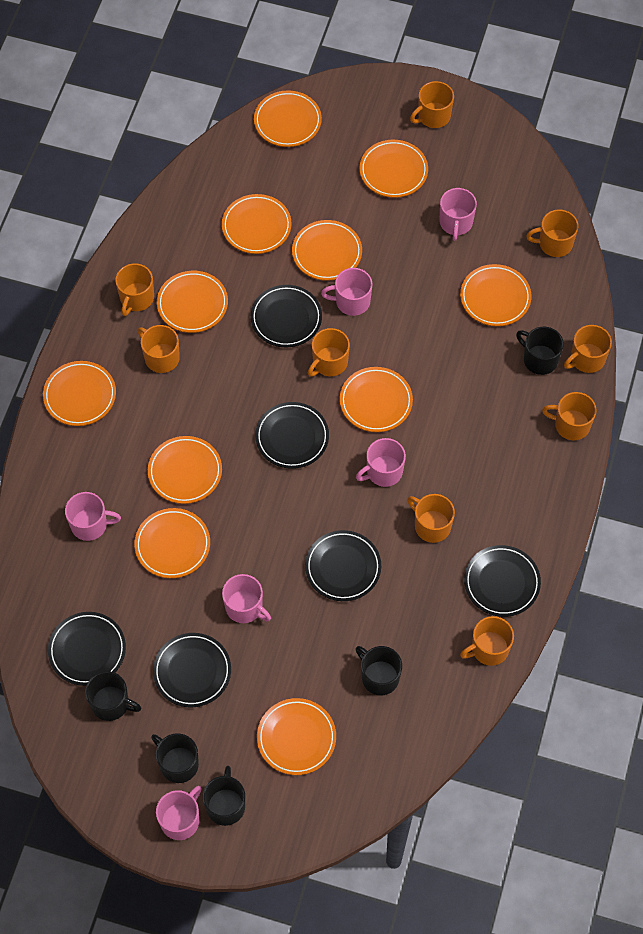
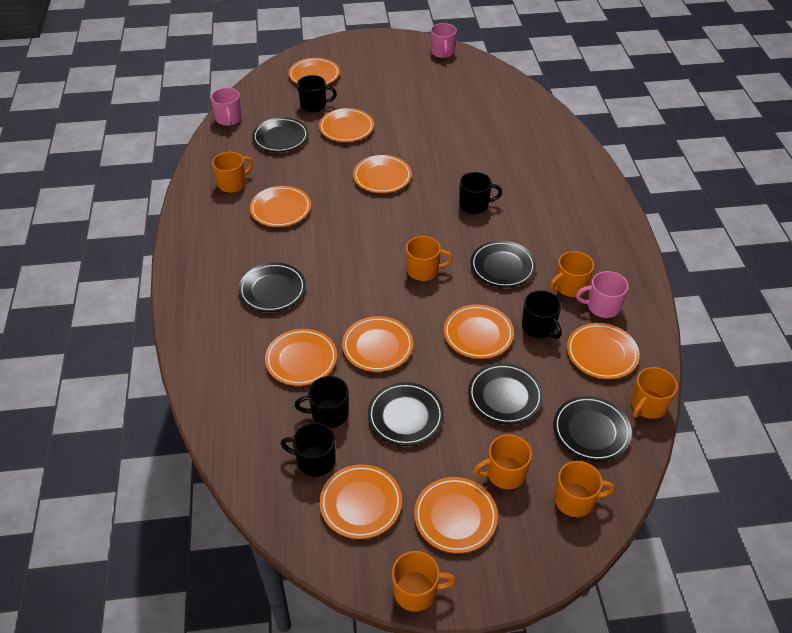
orange mug: 9 -> 7
orange plate: 11 -> 10
pink mug: 6 -> 3

